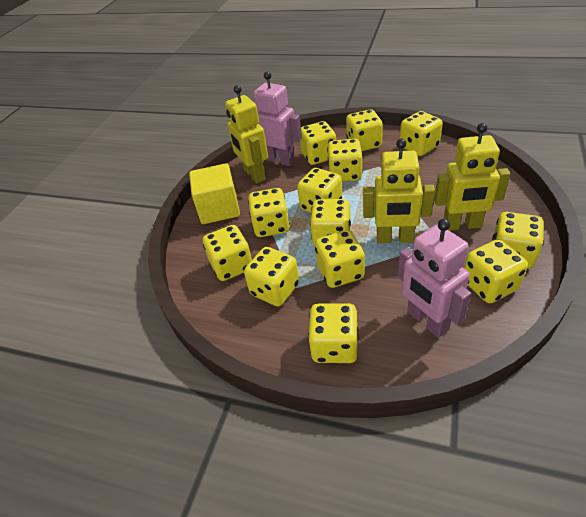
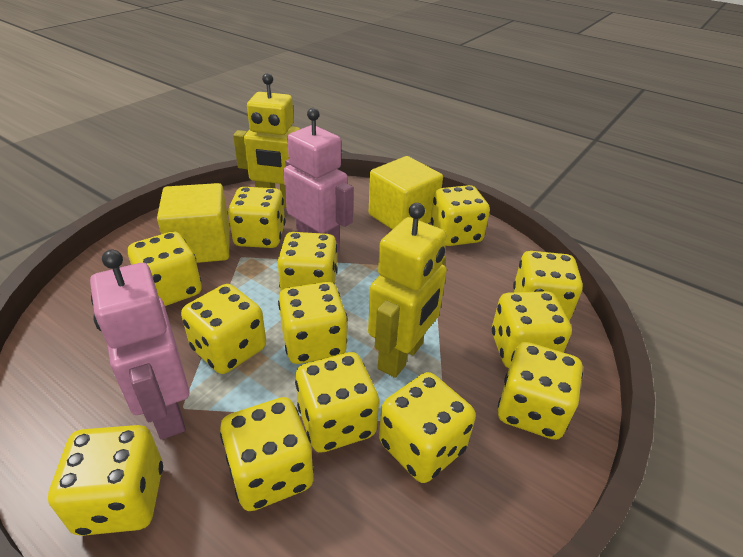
yellow cube: 1 -> 2
yellow robot: 3 -> 2

